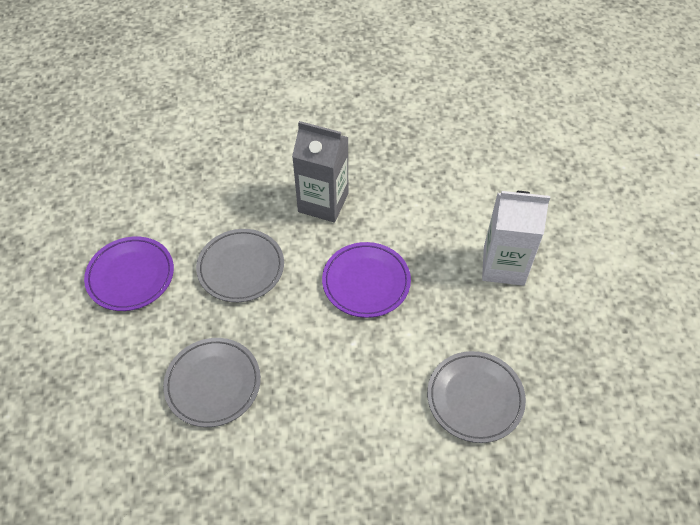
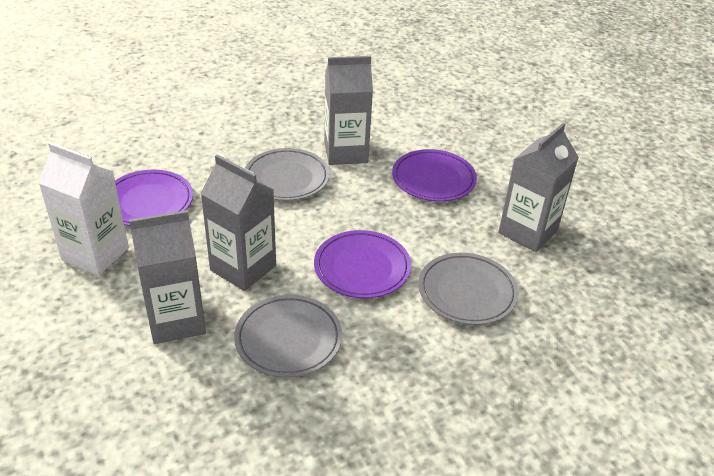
grey carton: 1 -> 4
purple plate: 2 -> 3

